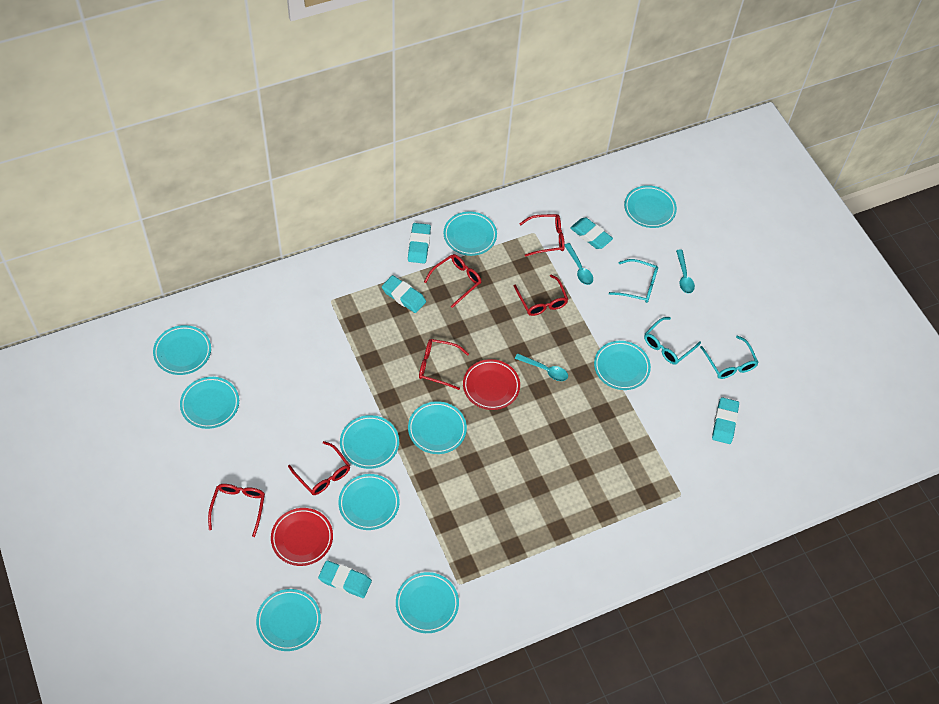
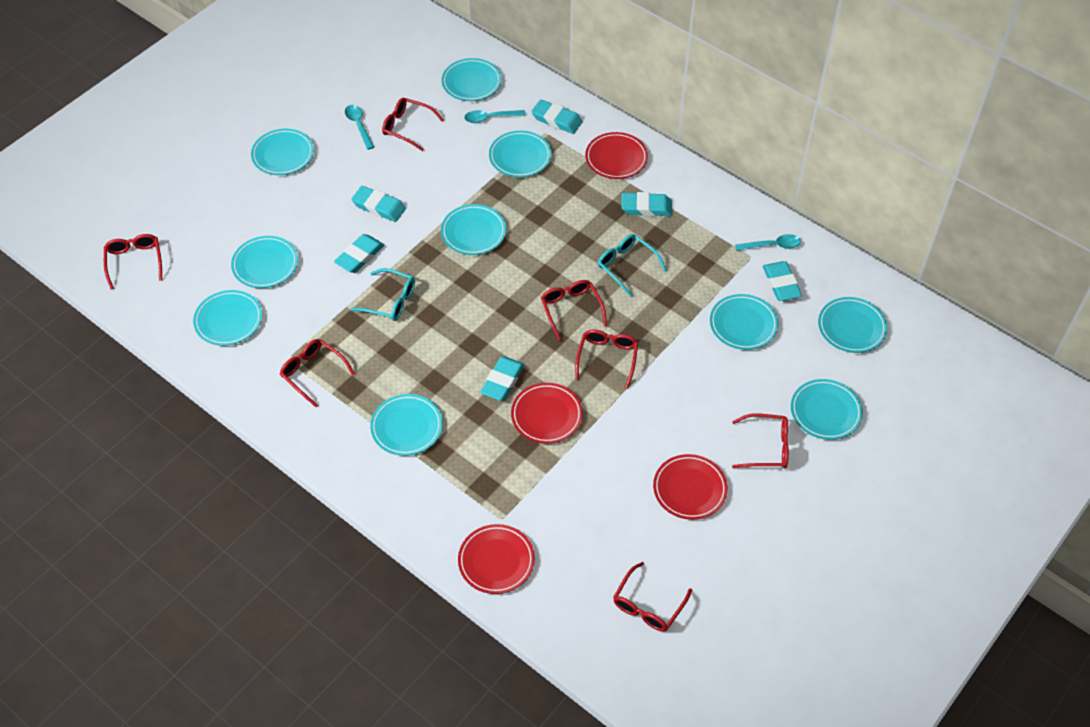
red glasses: 6 -> 7
red plate: 2 -> 4
turquoise eraser: 5 -> 6
turquoise glasses: 3 -> 2

